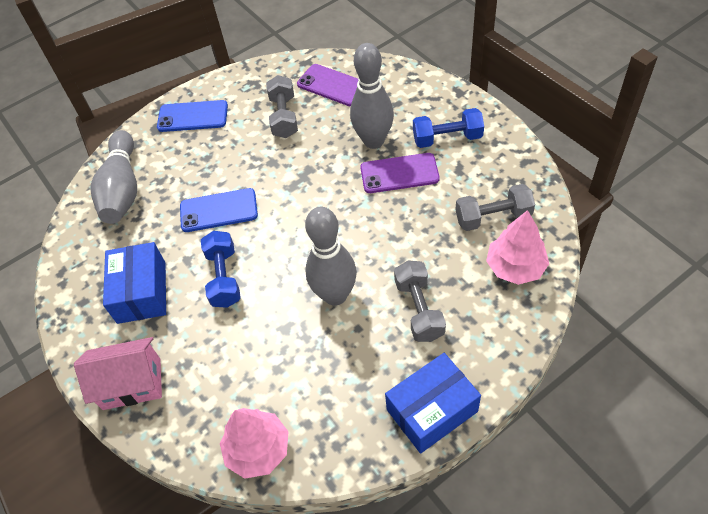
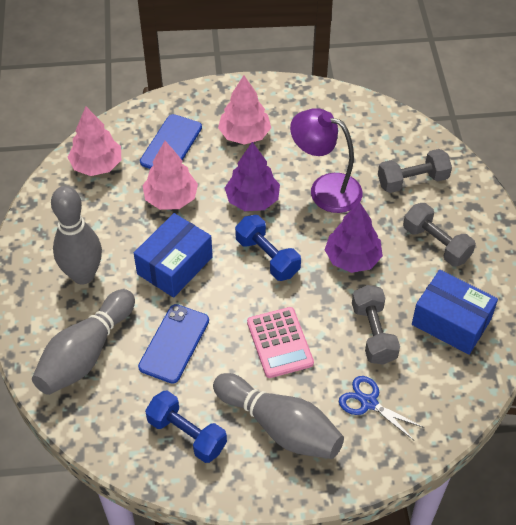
blue scissors: 0 -> 1
pink calculator: 0 -> 1
pink house: 1 -> 0
pink tree: 2 -> 3
purple lamp: 0 -> 1
purple phone: 2 -> 0
purple tree: 0 -> 2

